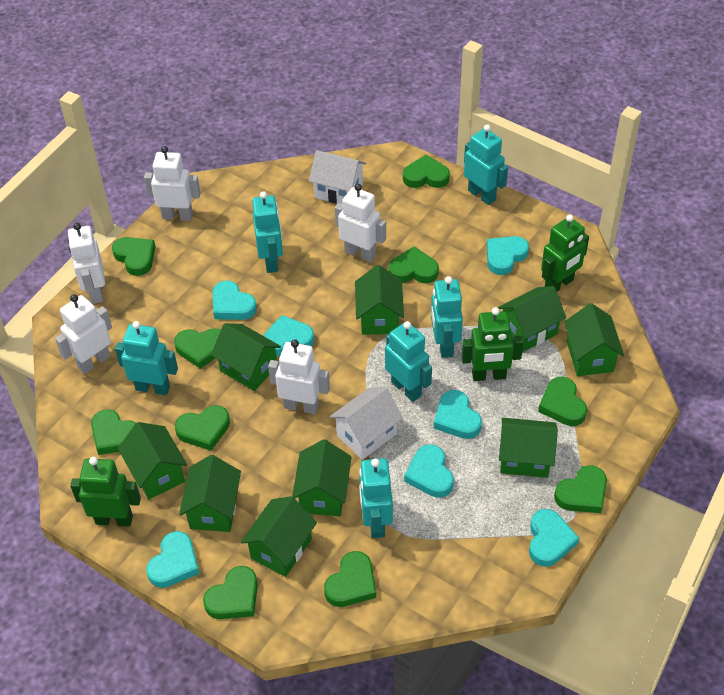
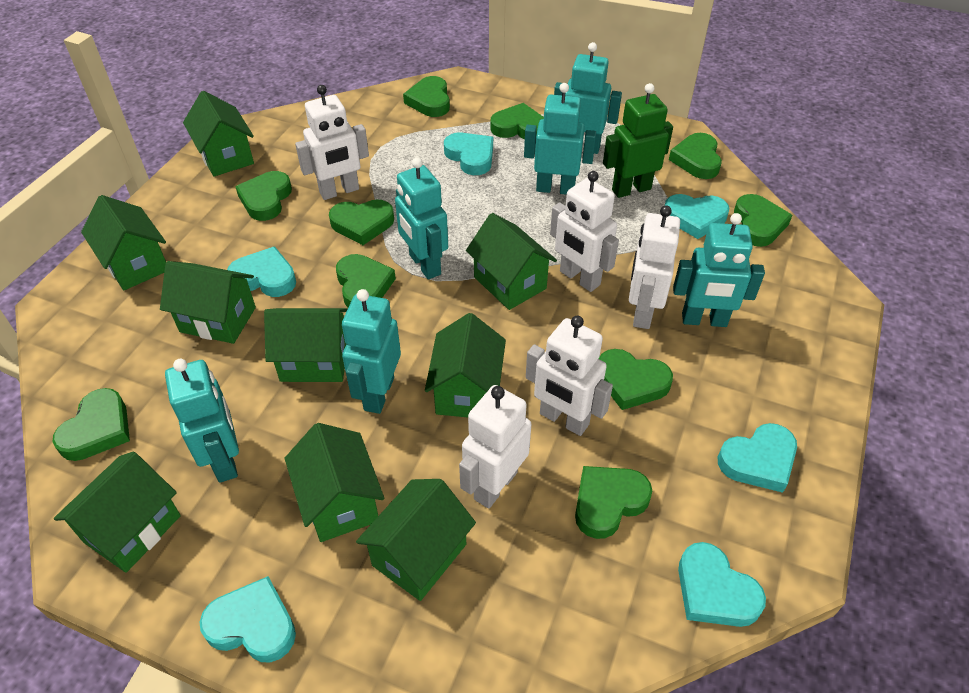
green robot: 3 -> 1
turquoise heart: 7 -> 6
white house: 2 -> 0

